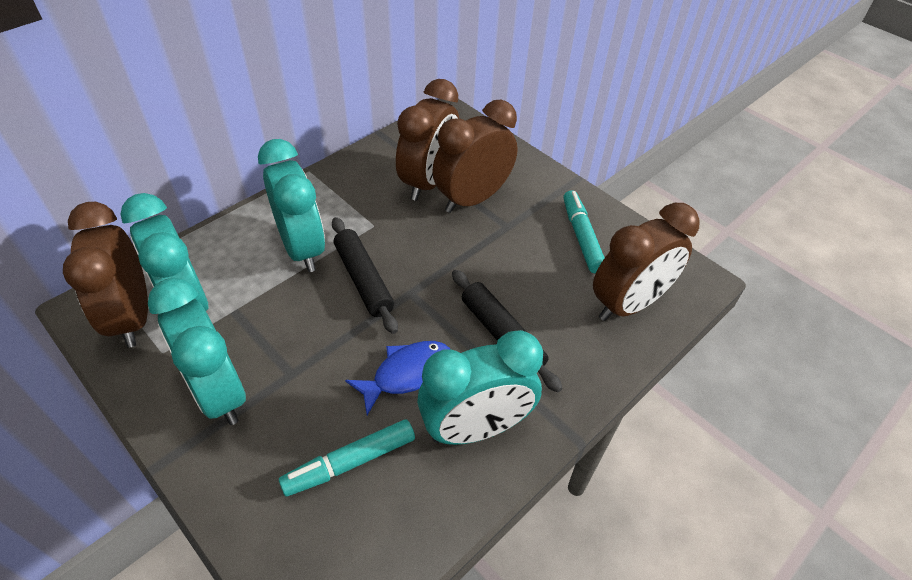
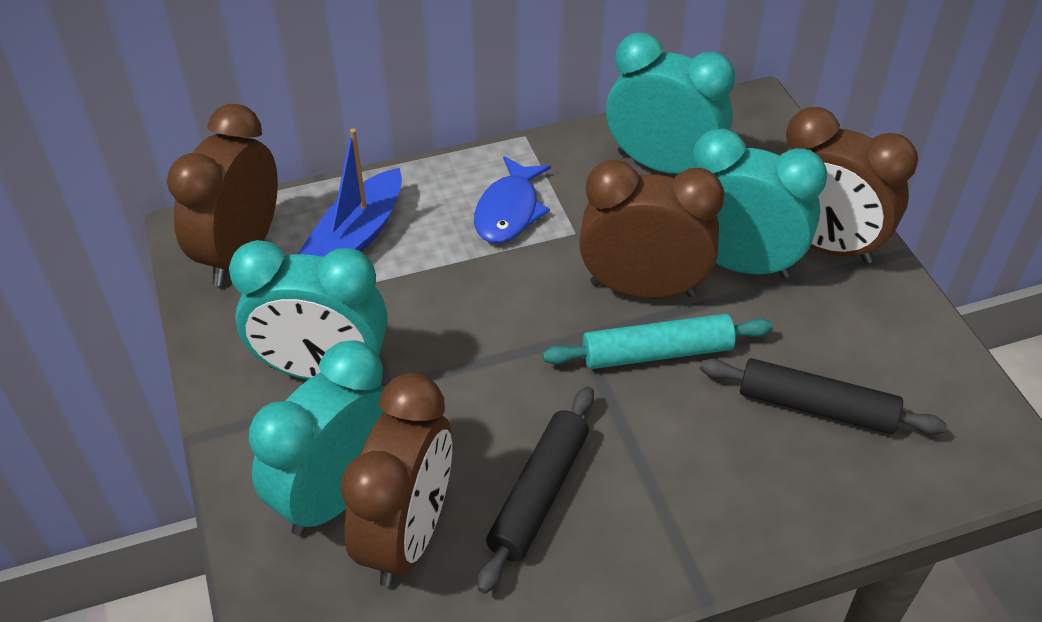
blue boat: 0 -> 1
turquoise marker: 2 -> 0
turquoise rolling pin: 0 -> 1

